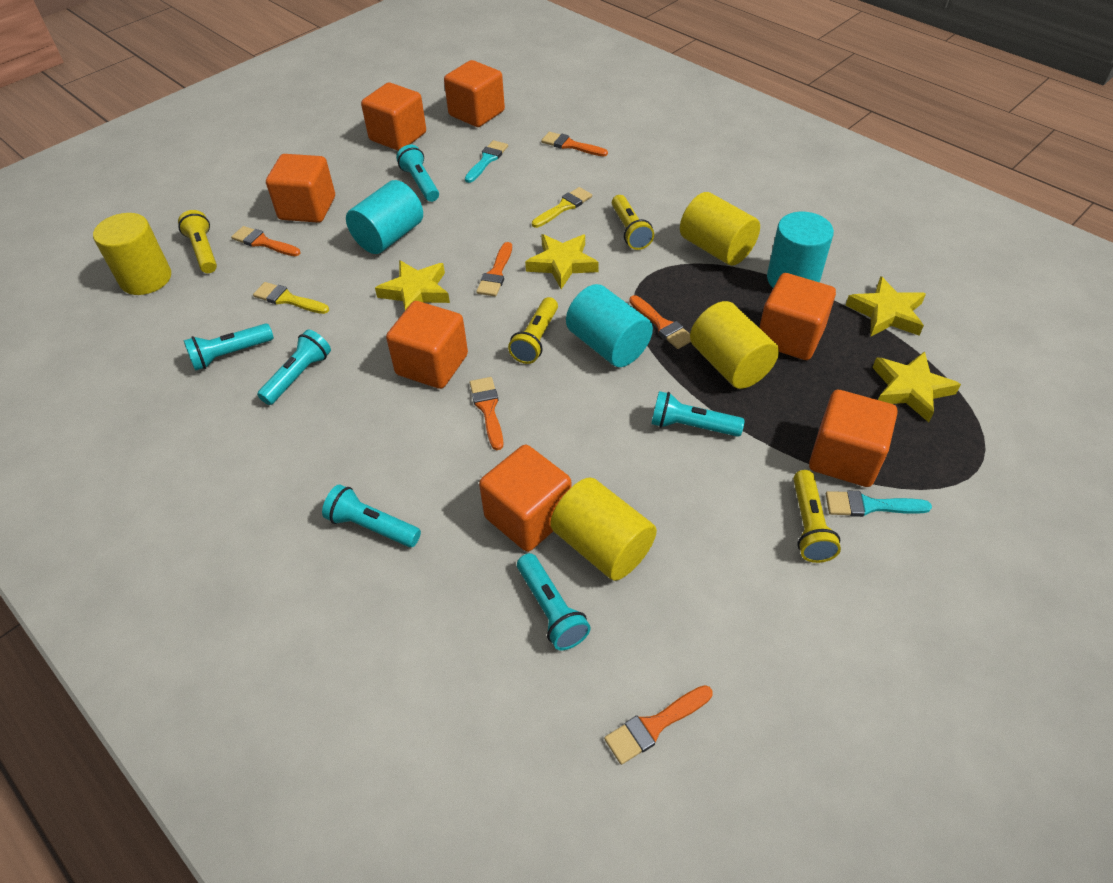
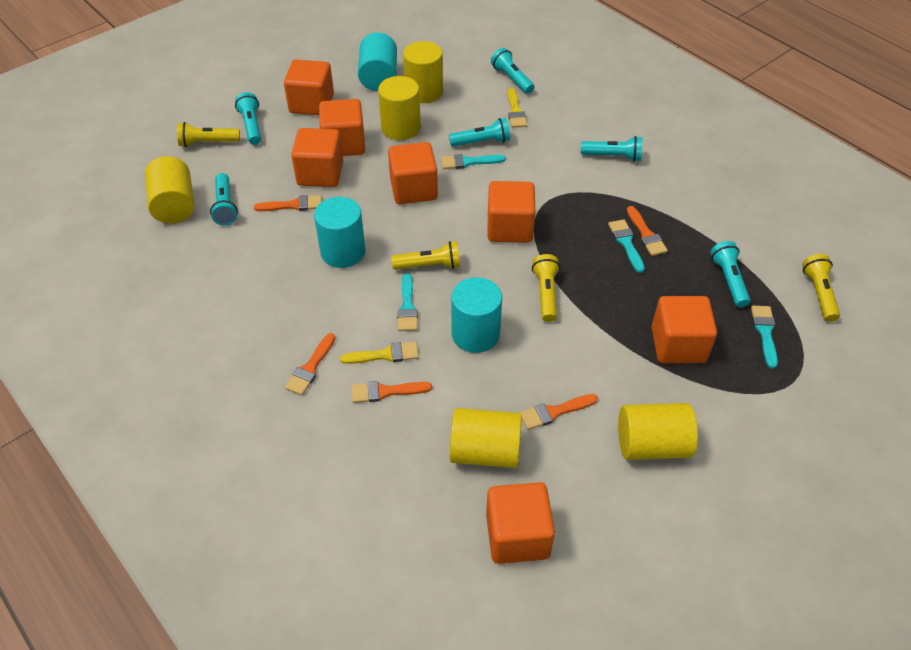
orange brush: 6 -> 5
turquoise brush: 2 -> 4
yellow cylinder: 4 -> 5
yellow star: 4 -> 0

